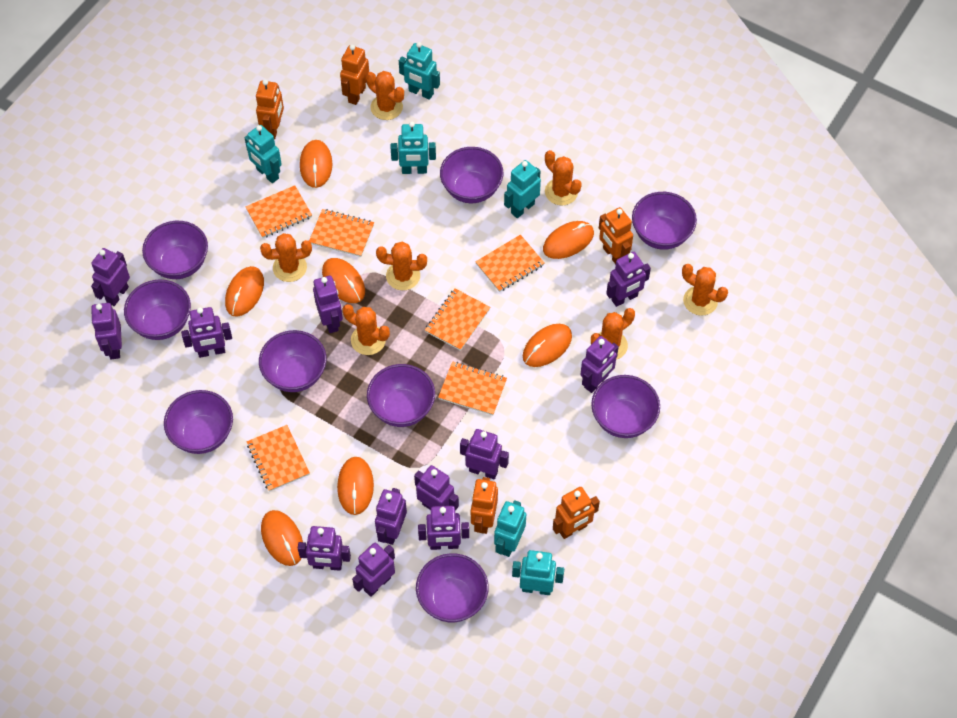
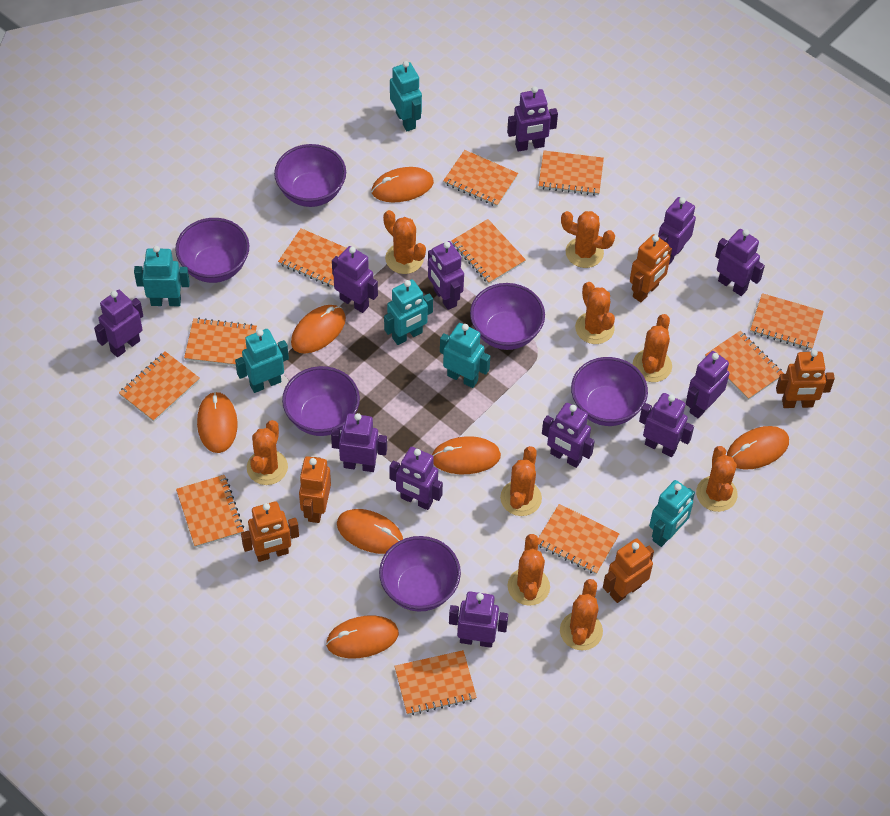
orange cactus: 7 -> 9
orange notebook: 6 -> 11
purple bowl: 9 -> 6

